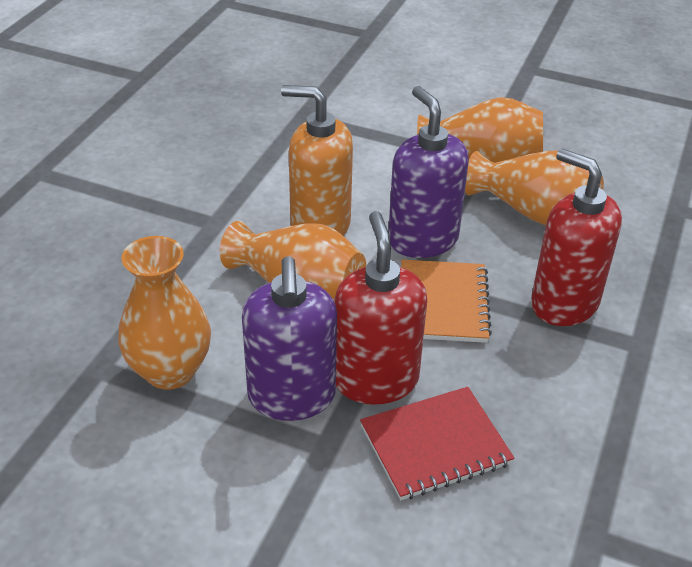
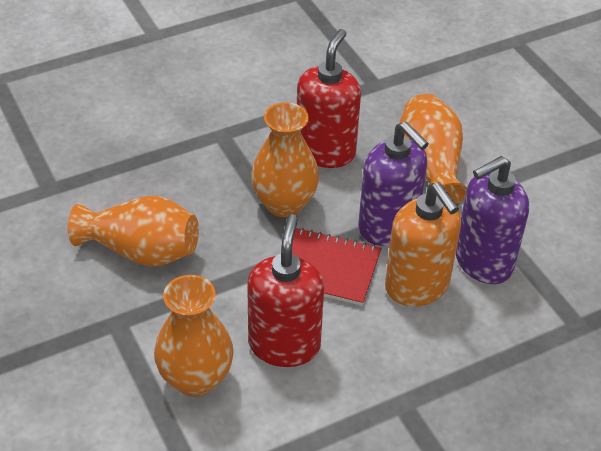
orange notebook: 1 -> 0

